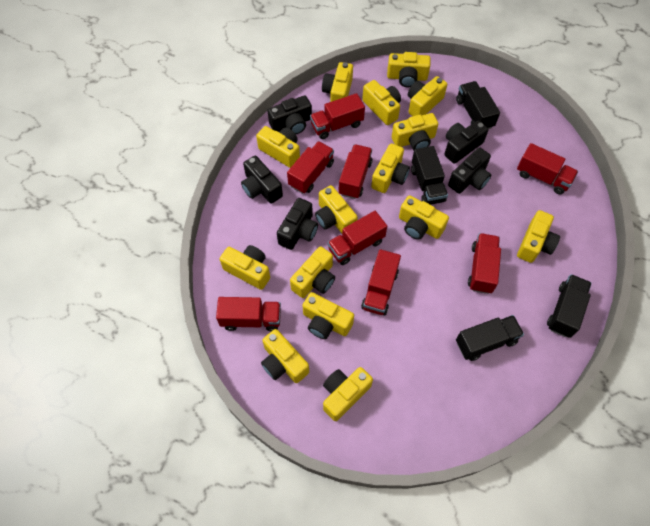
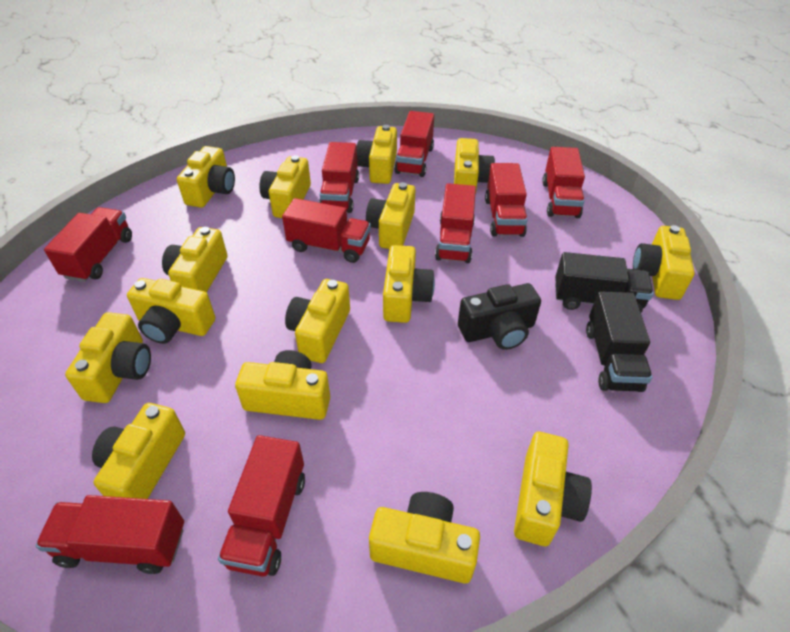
black camera: 5 -> 1
black truck: 4 -> 2
red truck: 8 -> 9

